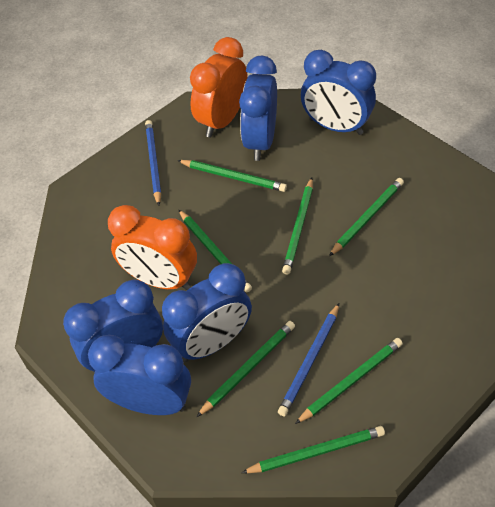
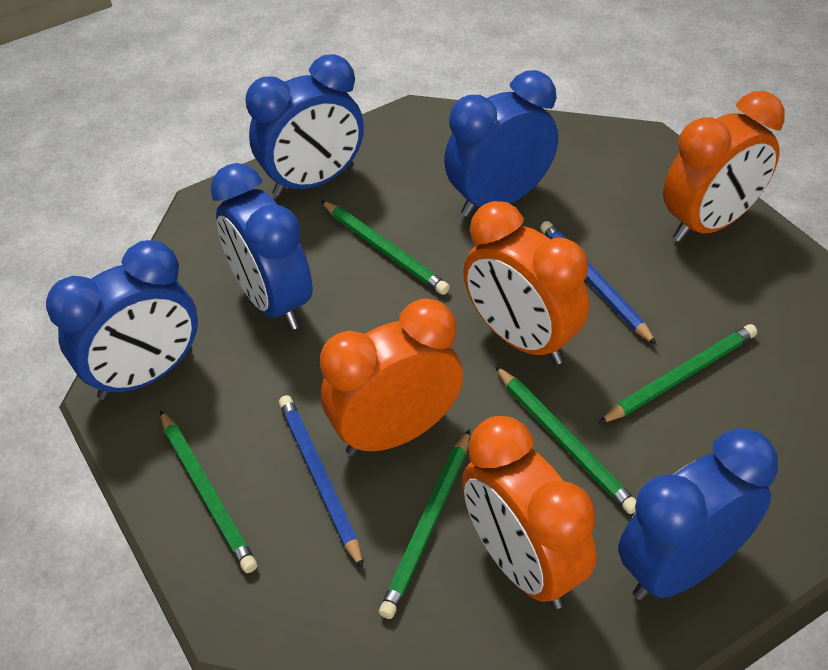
green pencil: 7 -> 5
orange clock: 2 -> 4

